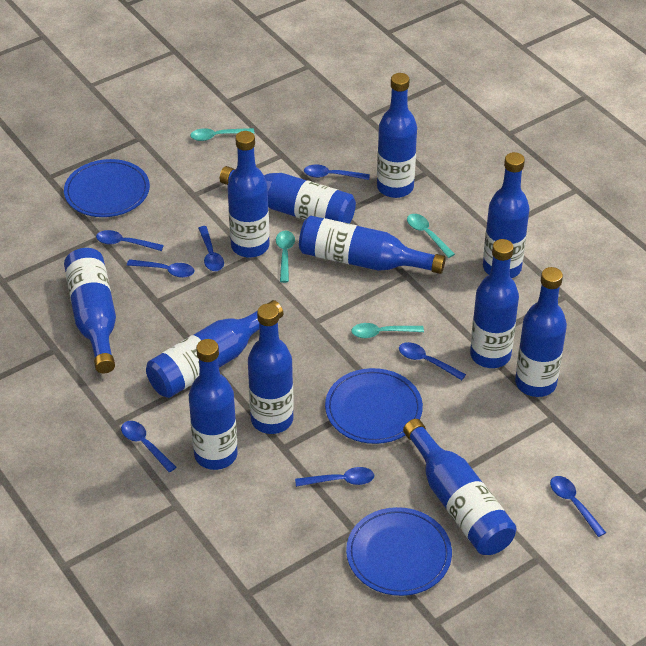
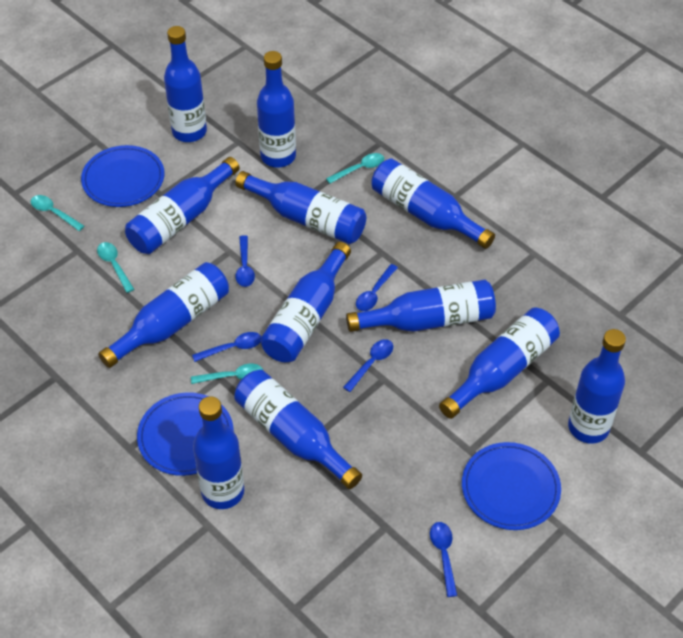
blue spoon: 8 -> 5

